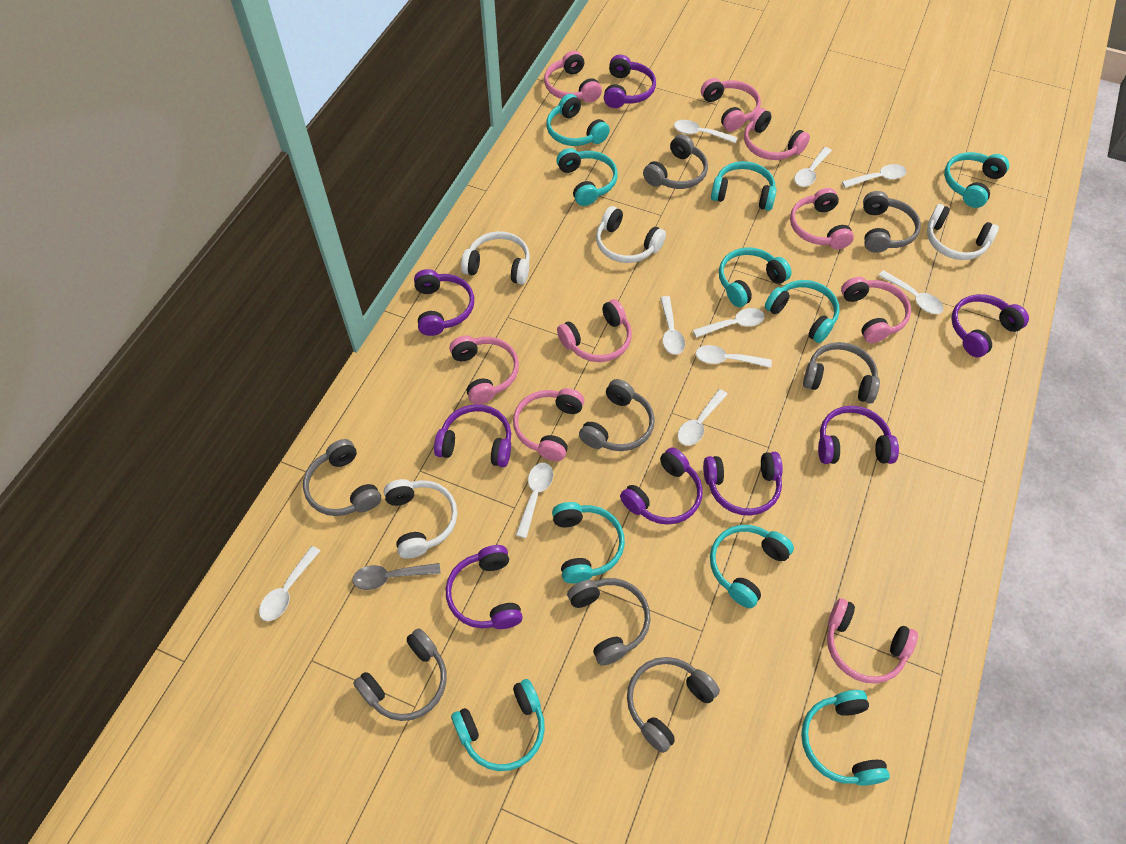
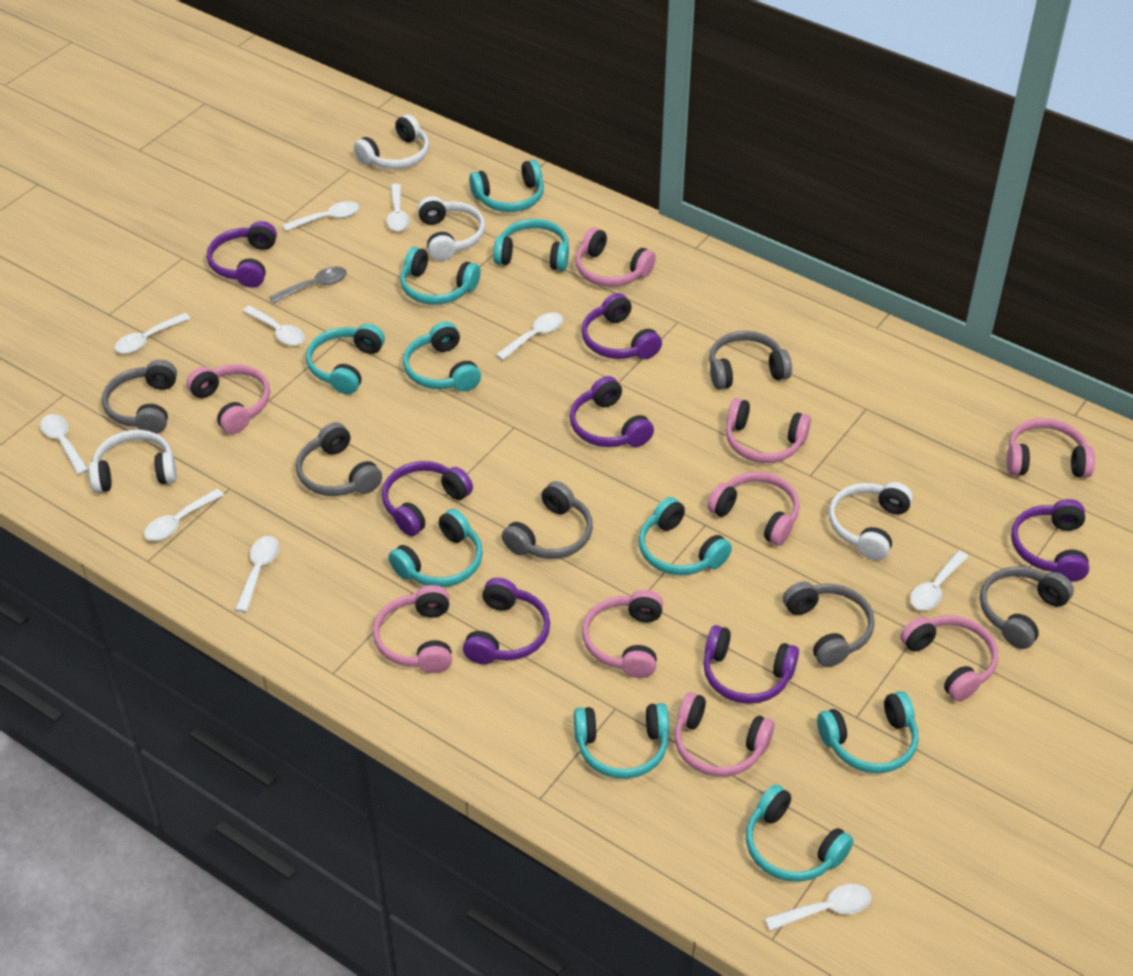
grey headphones: 8 -> 6
purple headphones: 8 -> 7

